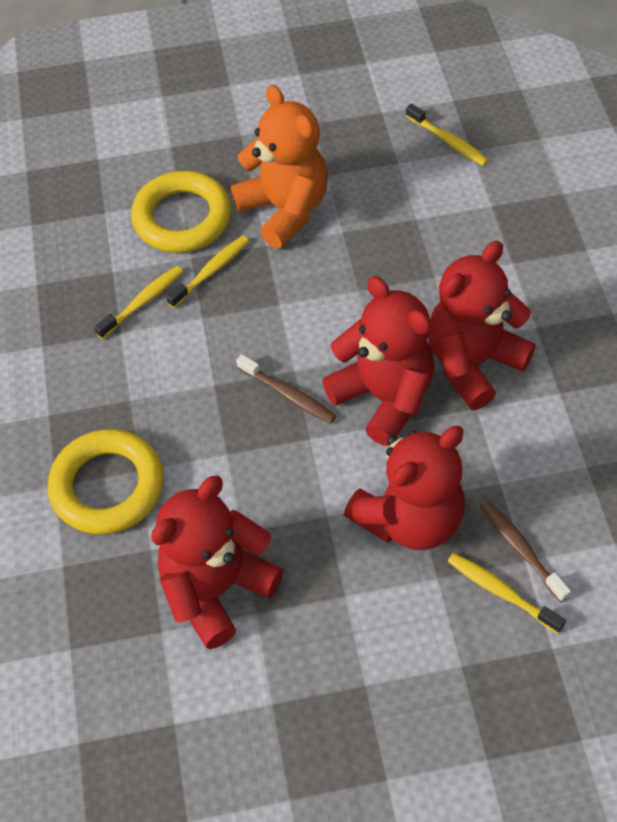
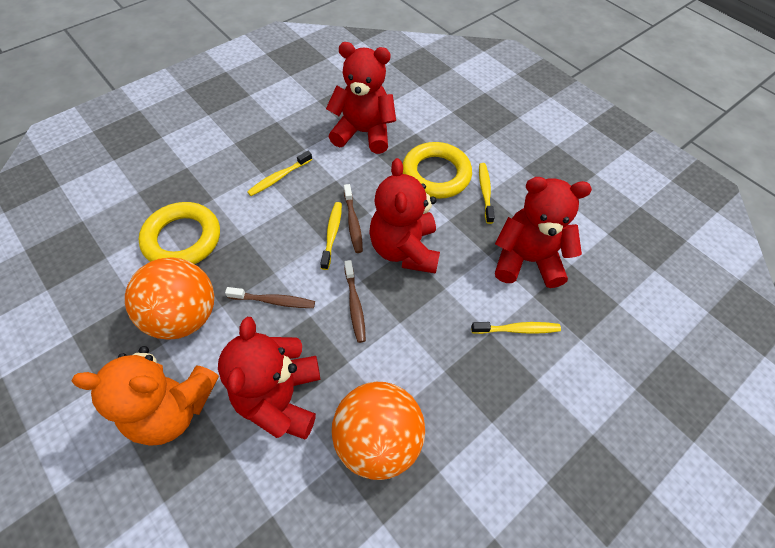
brown toothbrush: 2 -> 3
orange ball: 0 -> 2

